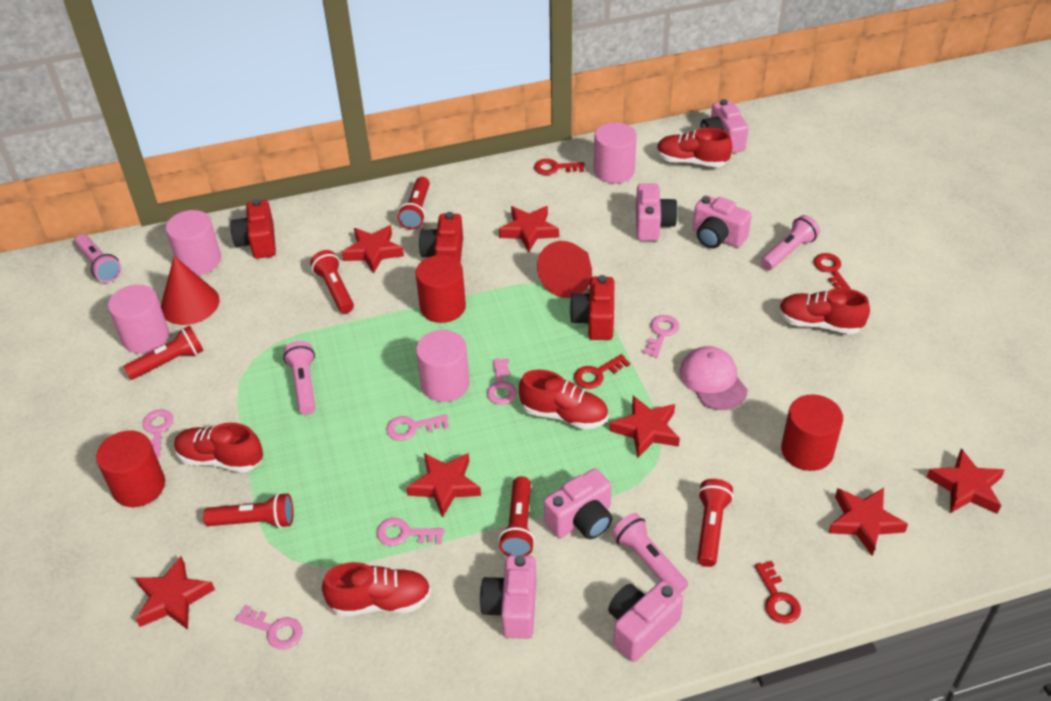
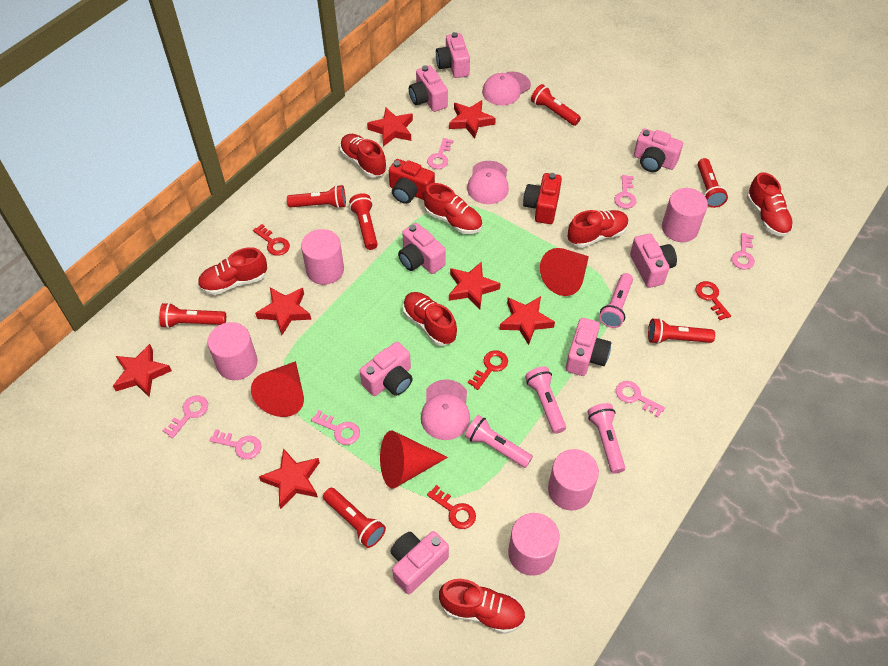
pink camera: 6 -> 8
pink cap: 1 -> 3
pink cylinder: 4 -> 5
pink key: 6 -> 7
red camera: 3 -> 2
red cone: 2 -> 3
red cylinder: 3 -> 0
red flashlight: 6 -> 7
red shoe: 5 -> 7

